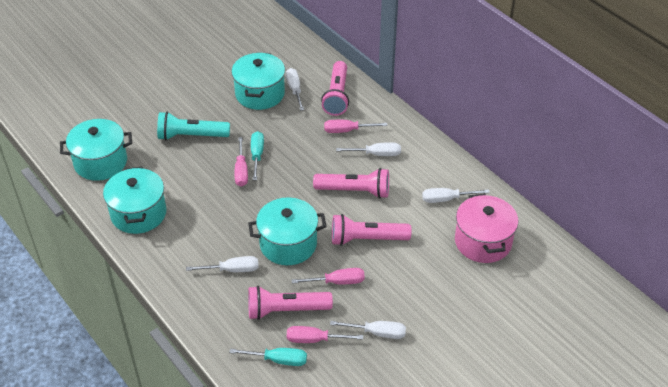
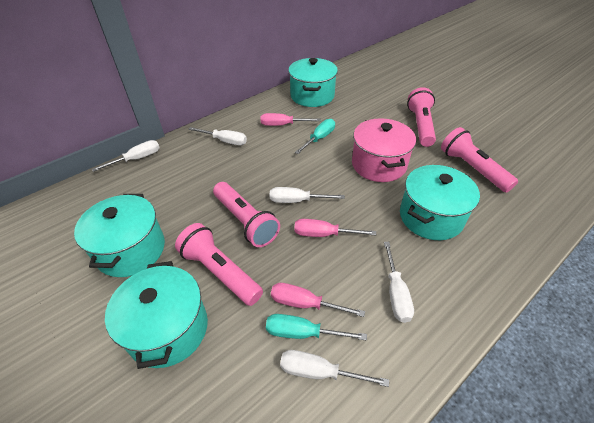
pink screwdriver: 4 -> 3
turquoise flashlight: 1 -> 0

